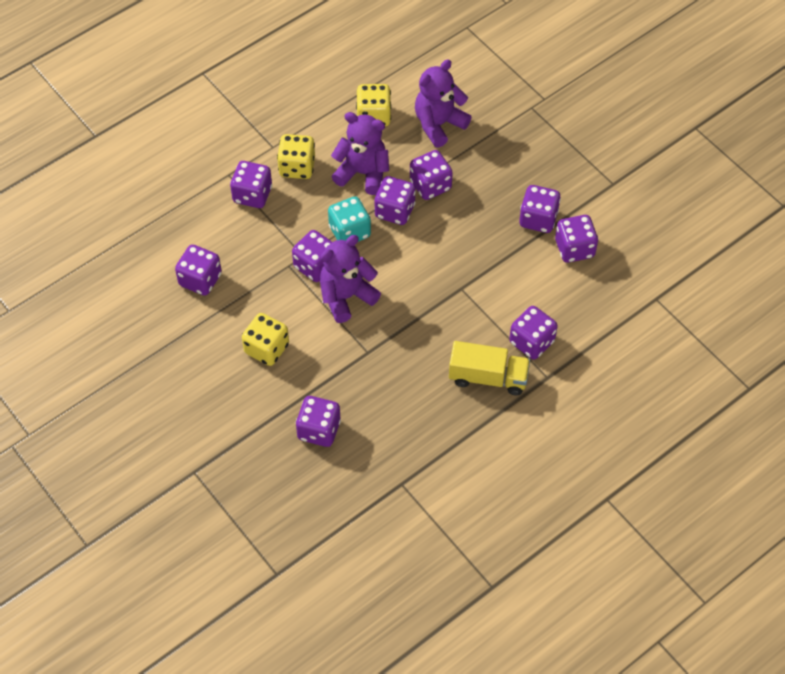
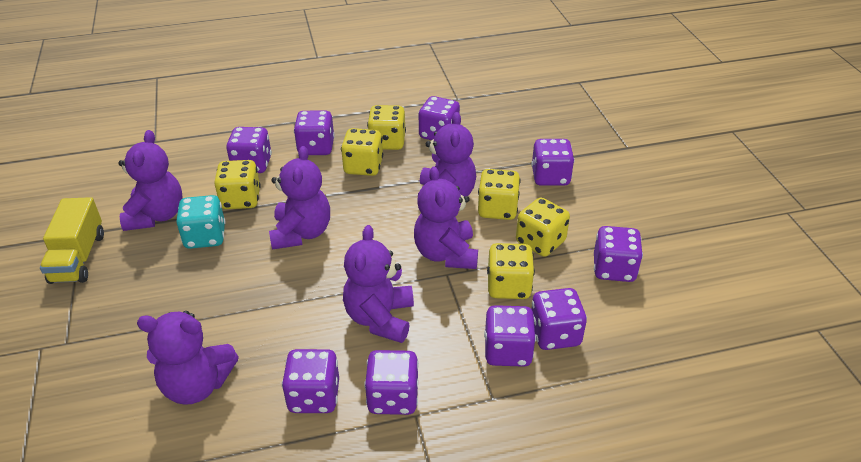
purple teddy bear: 3 -> 6
yellow dice: 3 -> 6

